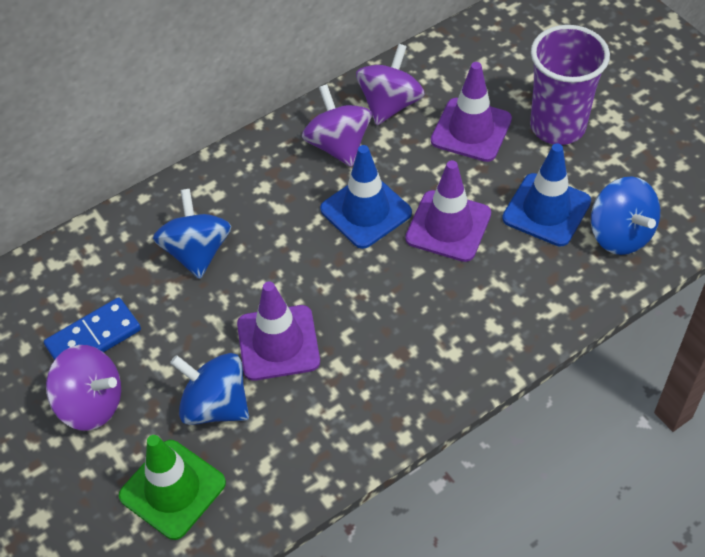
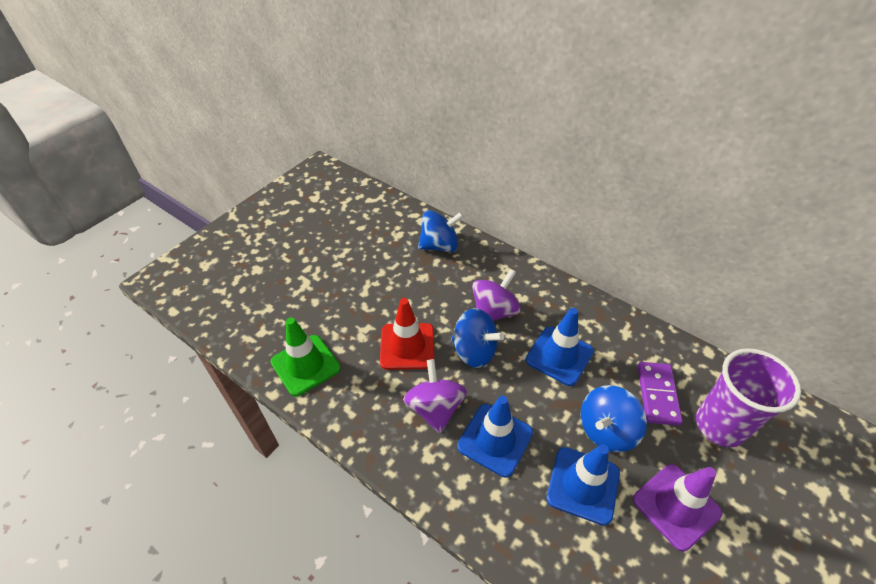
blue domino: 1 -> 0
blue traffic cone: 2 -> 3
purple domino: 0 -> 1
purple spinning top: 3 -> 2
purple traffic cone: 3 -> 1
red traffic cone: 0 -> 1

